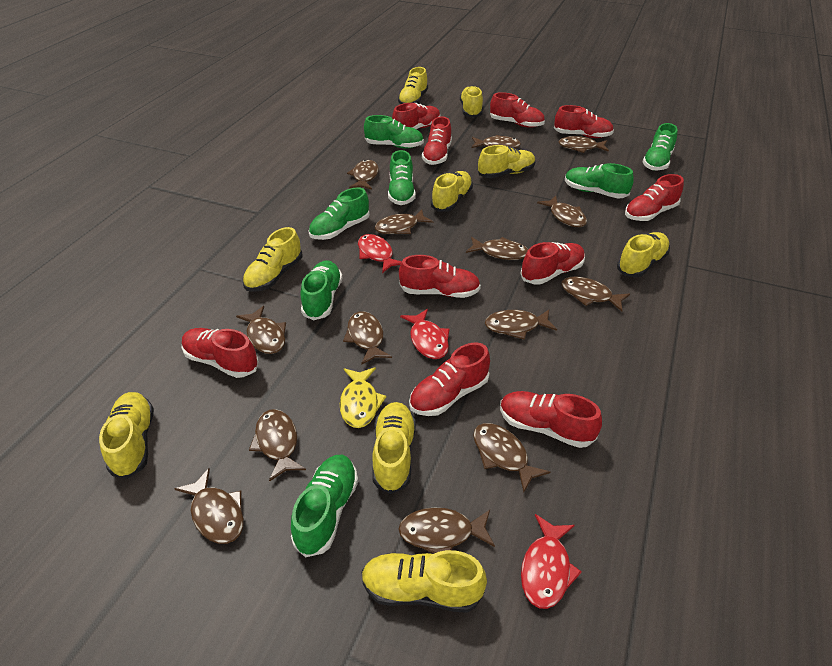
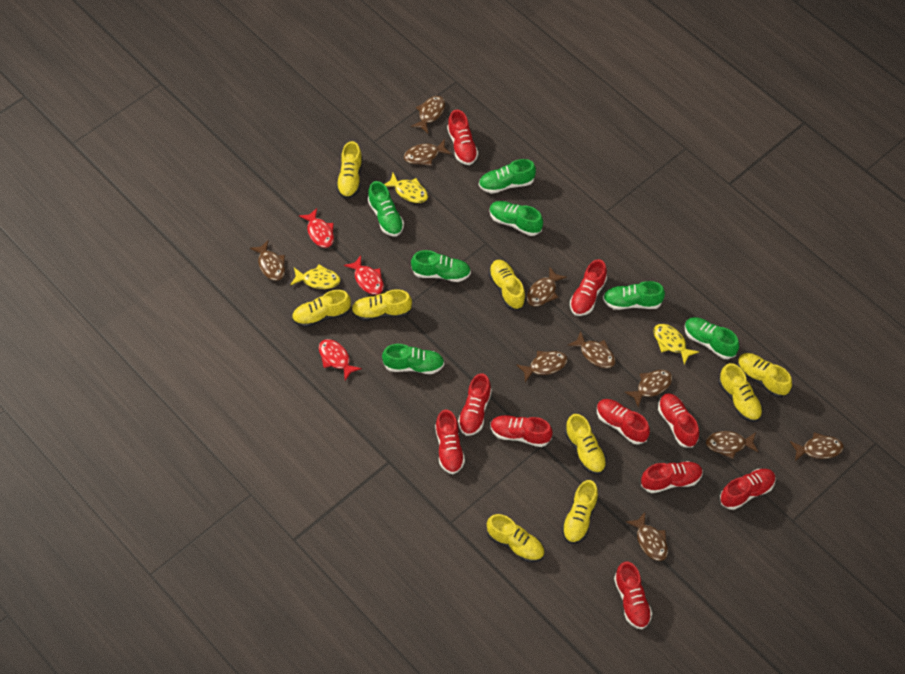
brown fish: 14 -> 10
yellow fish: 1 -> 3

